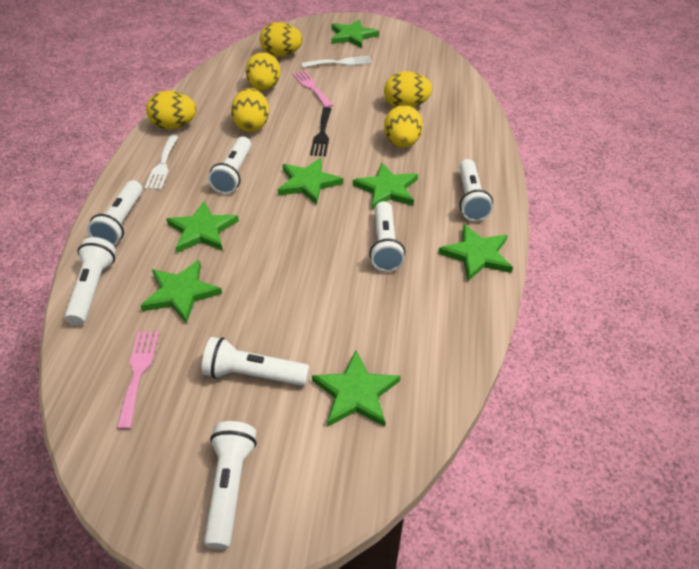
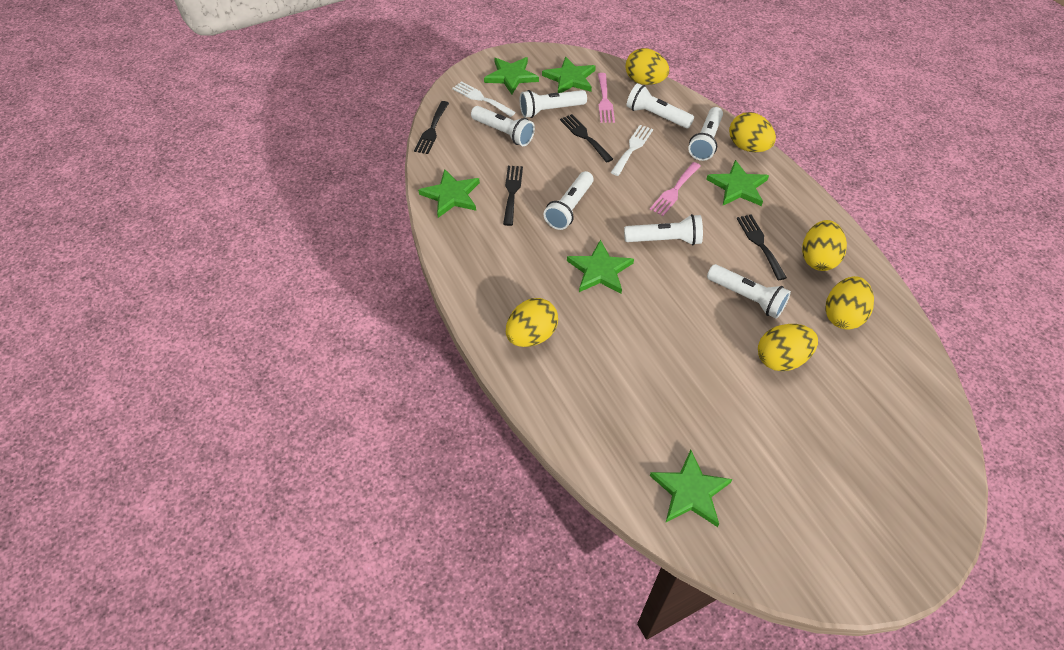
black fork: 1 -> 4
green star: 7 -> 6

